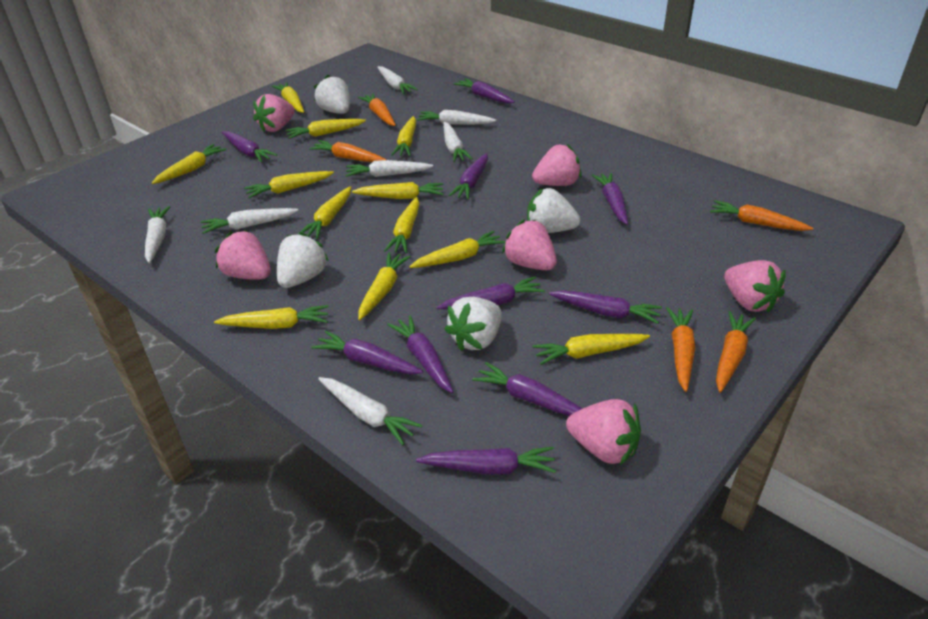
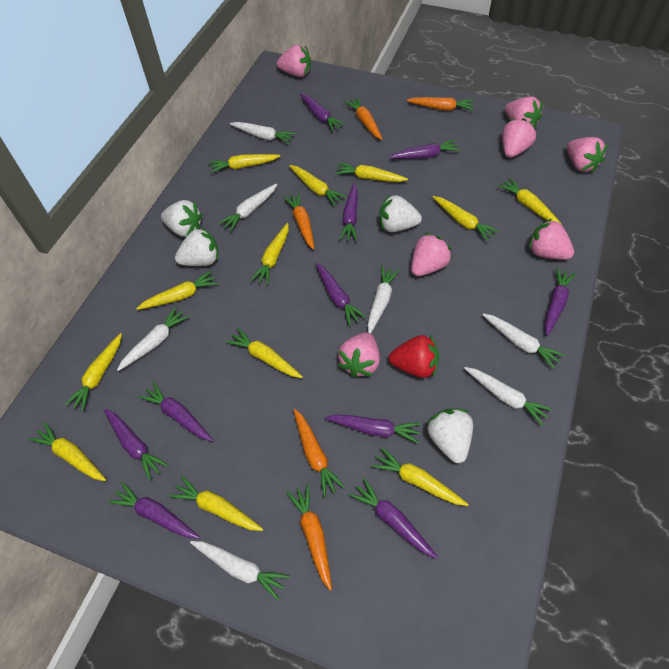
pink strawberry: 6 -> 7
red strawberry: 0 -> 1

